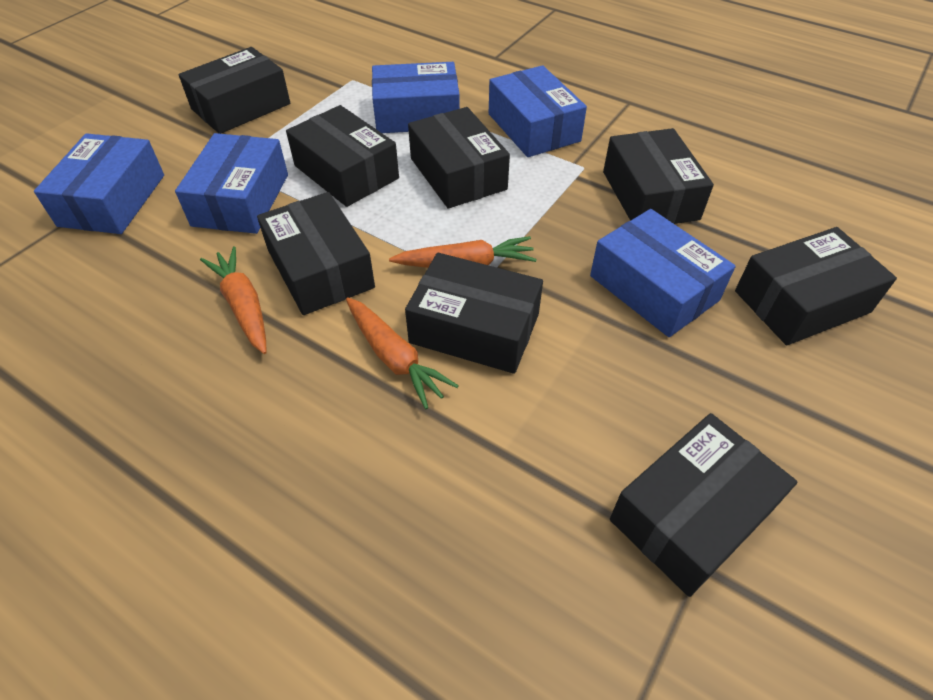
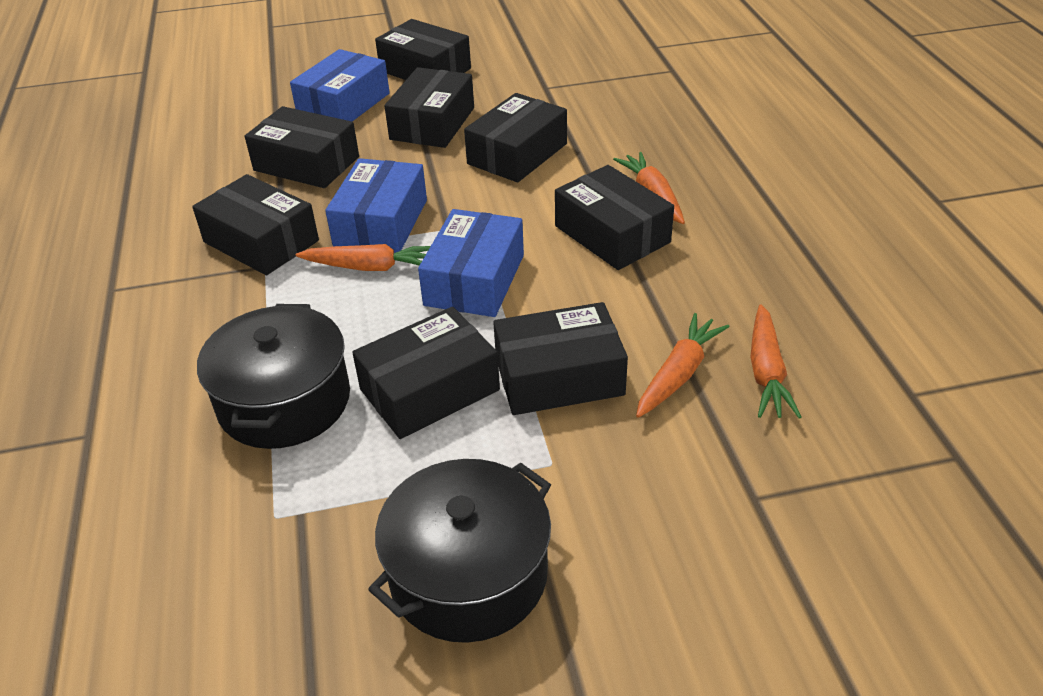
black pot: 0 -> 2
blue box: 5 -> 3
orange carrot: 3 -> 4

